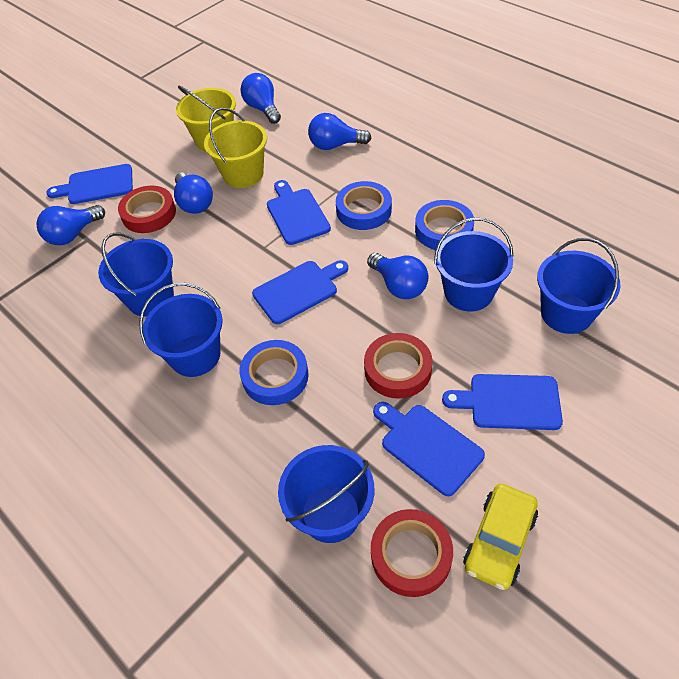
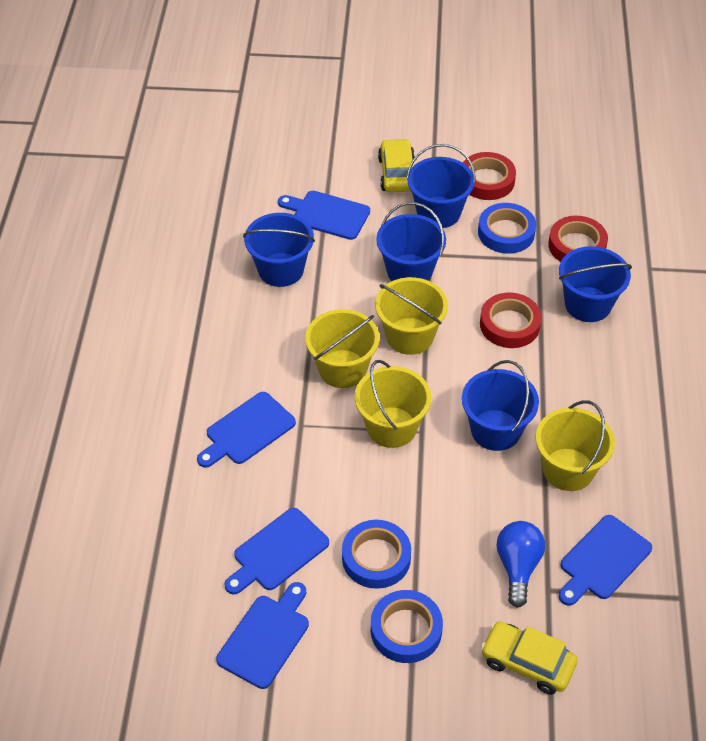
blue light bulb: 5 -> 1
yellow bucket: 2 -> 4
yellow car: 1 -> 2

